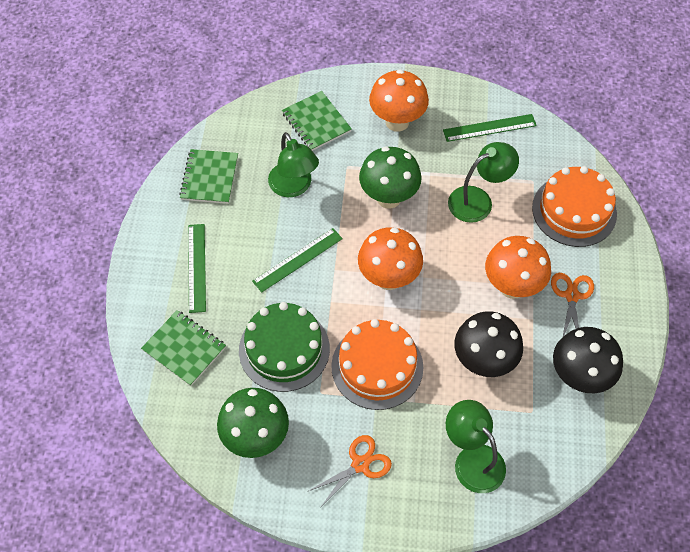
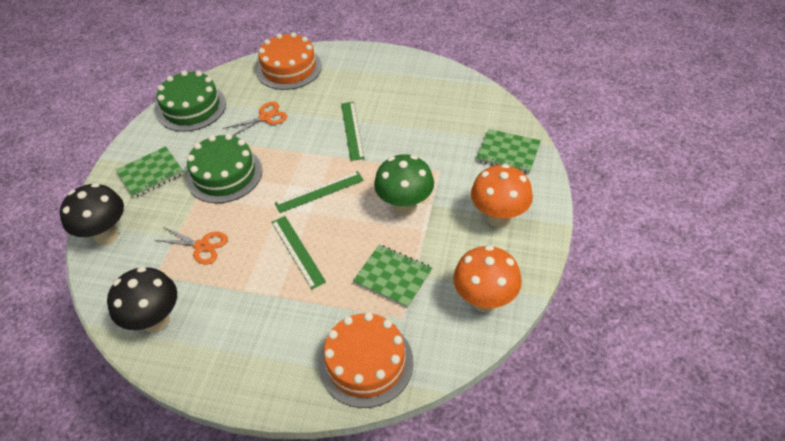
green cake: 1 -> 2
green lamp: 3 -> 0
green mushroom: 2 -> 1
orange mushroom: 3 -> 2

